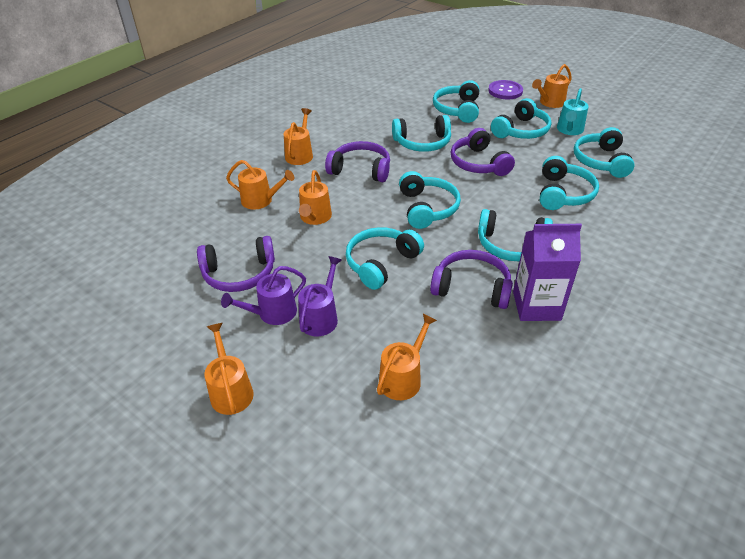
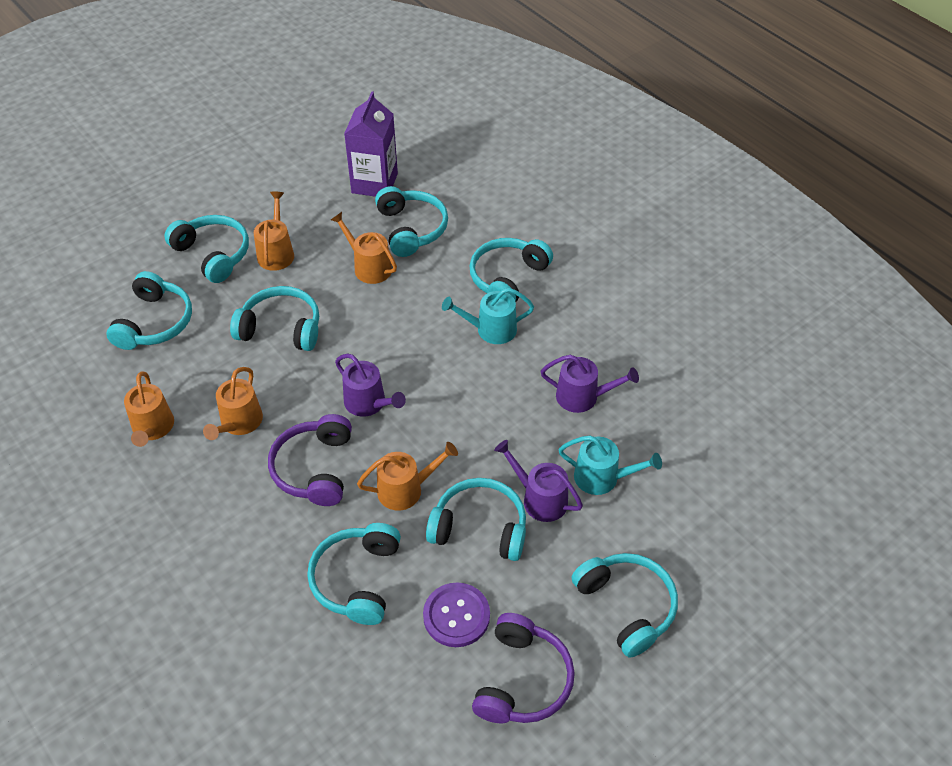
orange watering can: 6 -> 5
purple headphones: 4 -> 2
purple watering can: 2 -> 3
turquoise watering can: 1 -> 2

